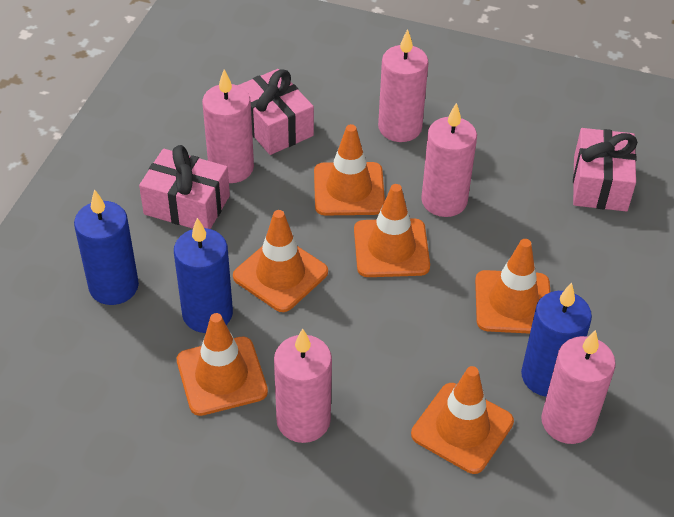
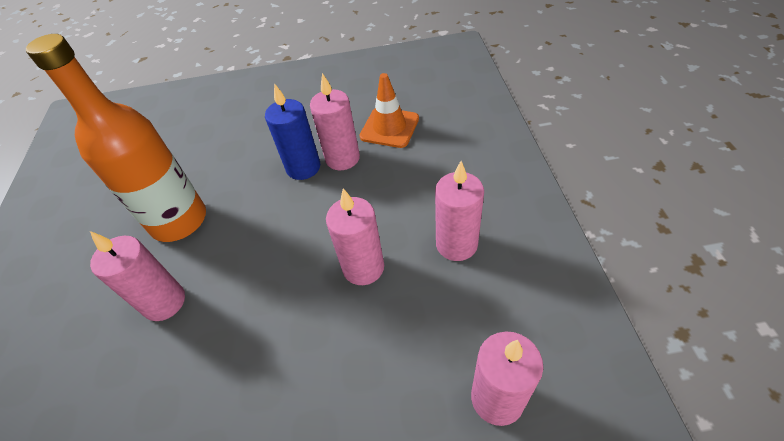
blue candle: 3 -> 1
orange bottle: 0 -> 1
orange traffic cone: 6 -> 1
pink gift: 3 -> 0

